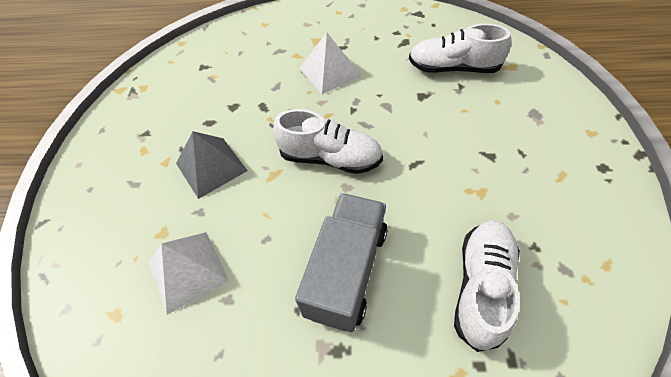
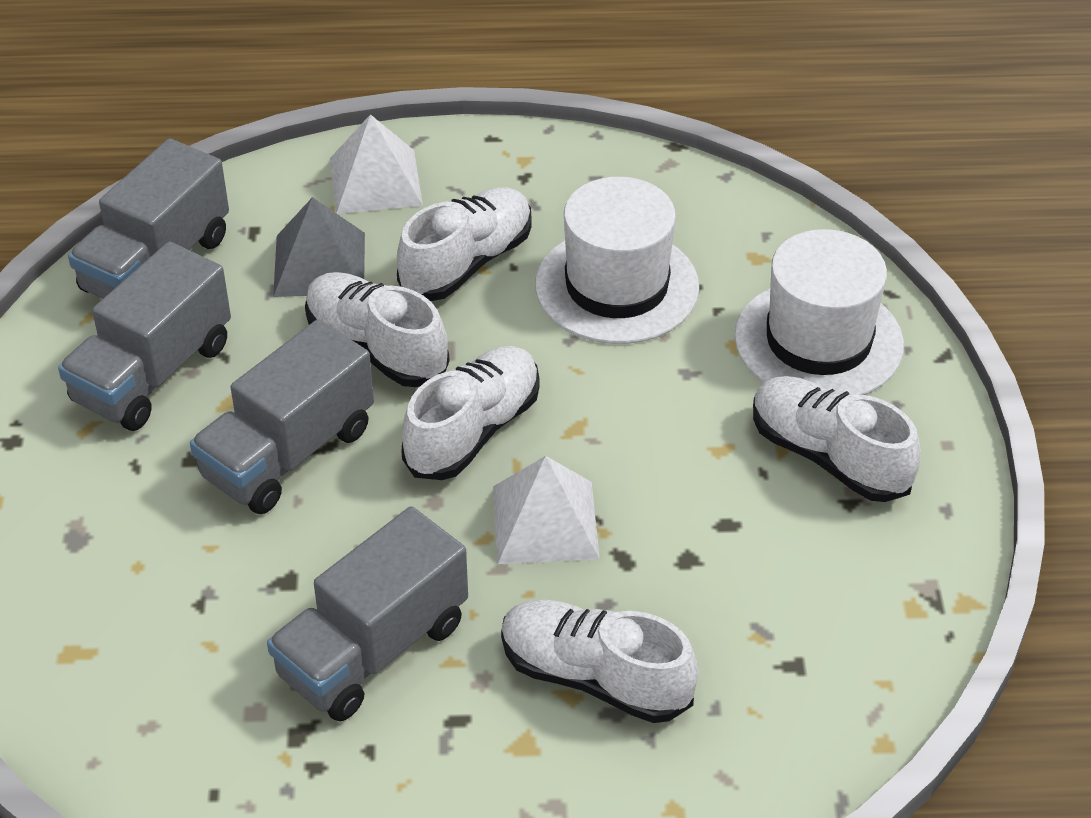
grey truck: 1 -> 4
white hat: 0 -> 2
white shoe: 3 -> 5

